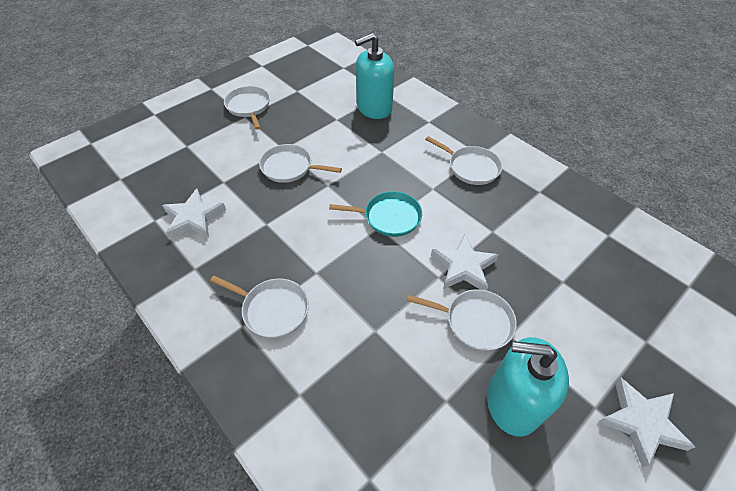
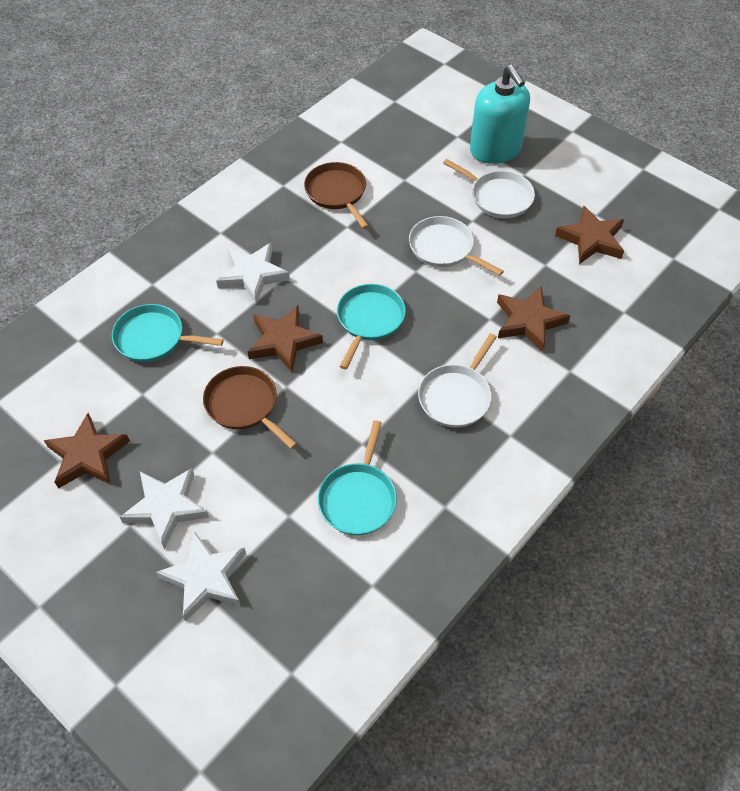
brown pan: 0 -> 2
brown star: 0 -> 4
turquoise pan: 1 -> 3
turquoise soap dispenser: 2 -> 1
white pan: 5 -> 3

